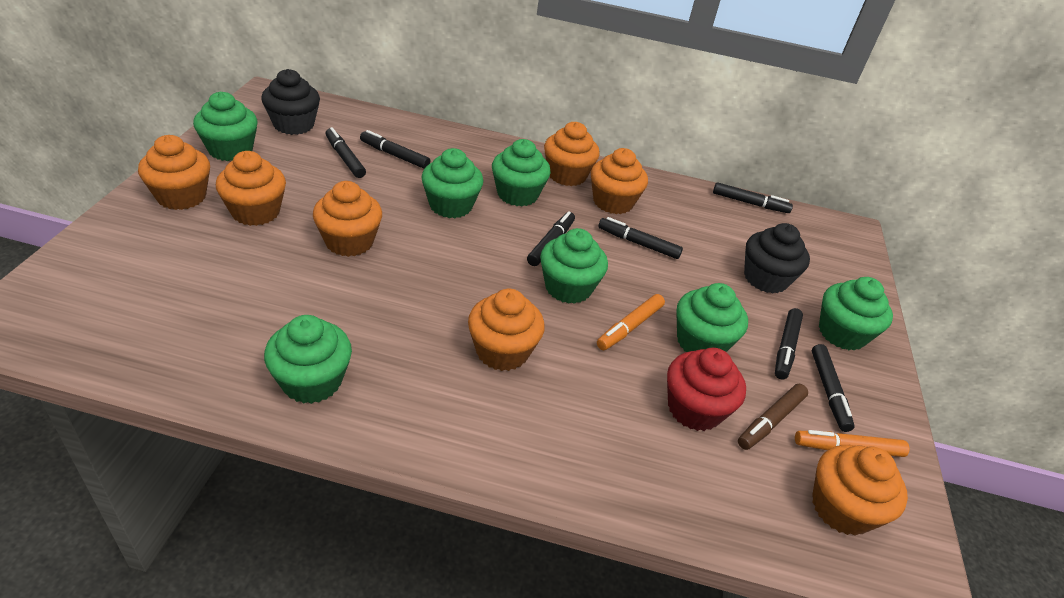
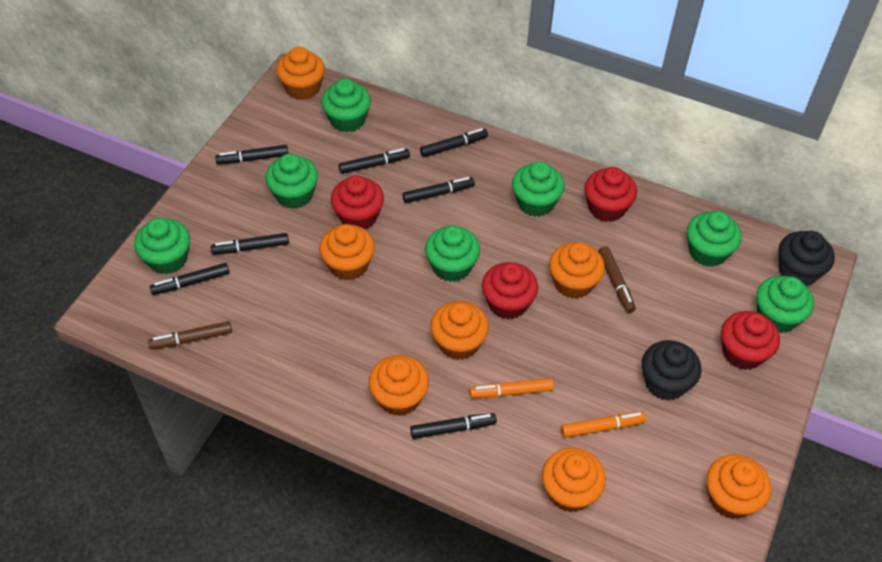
brown marker: 1 -> 2
red cupcake: 1 -> 4

